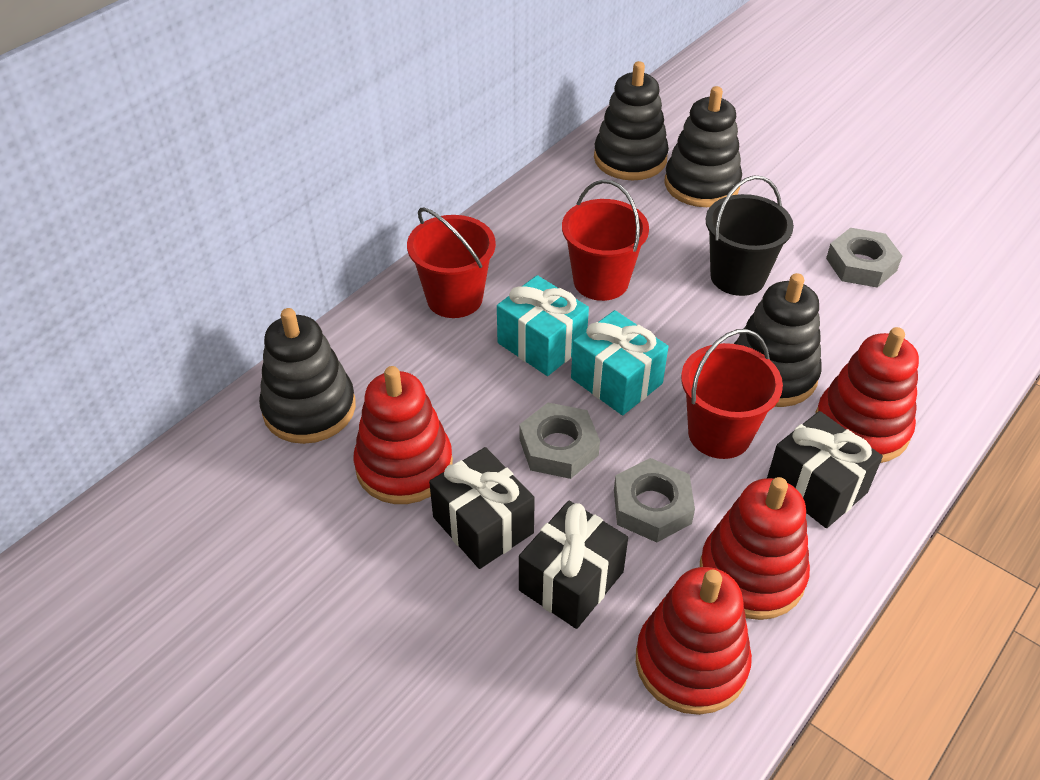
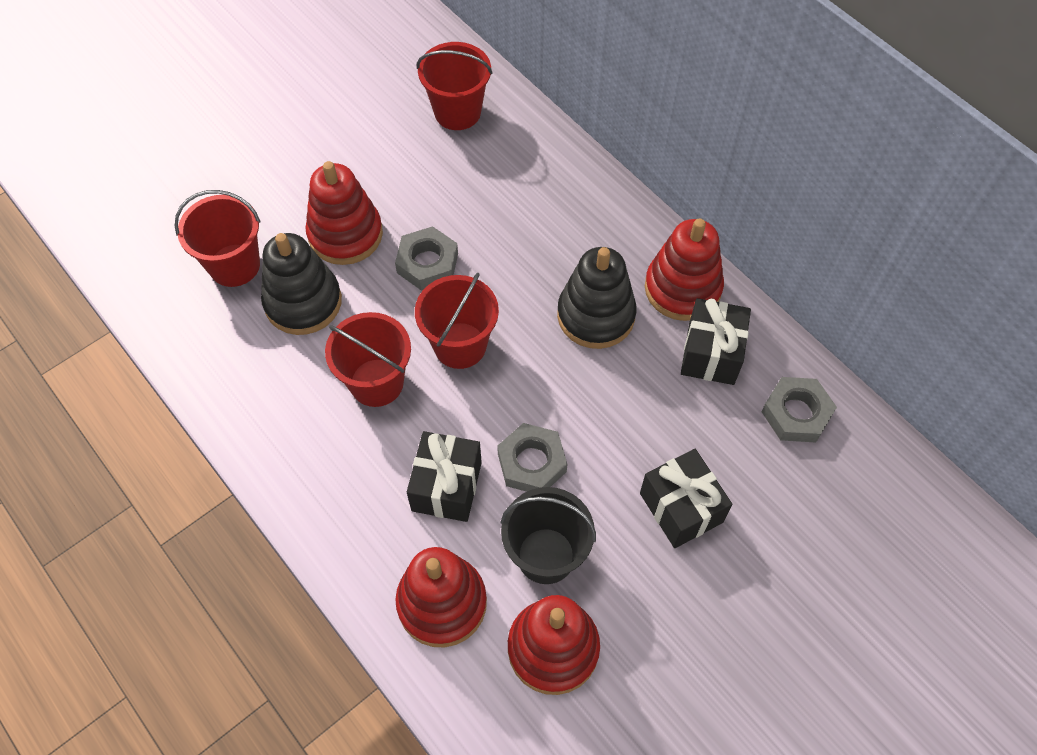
black stacking toy: 4 -> 2
red bucket: 3 -> 4
turquoise gift: 2 -> 0

